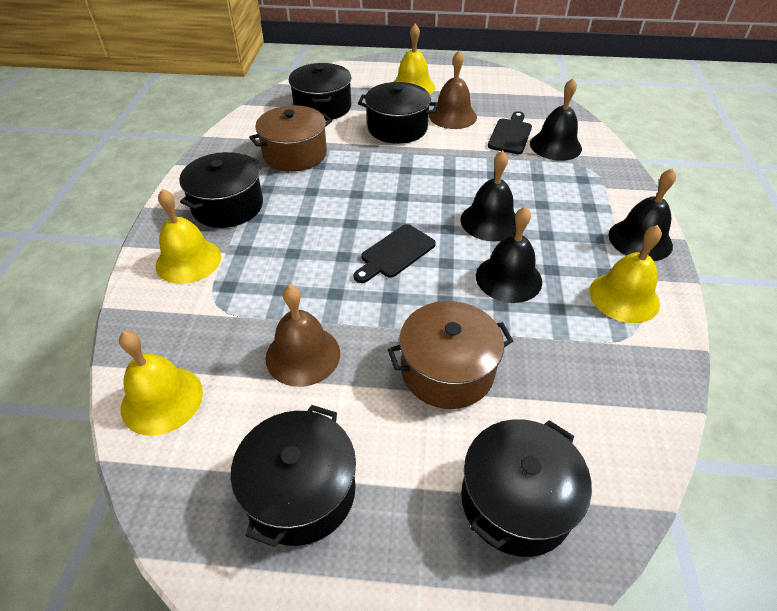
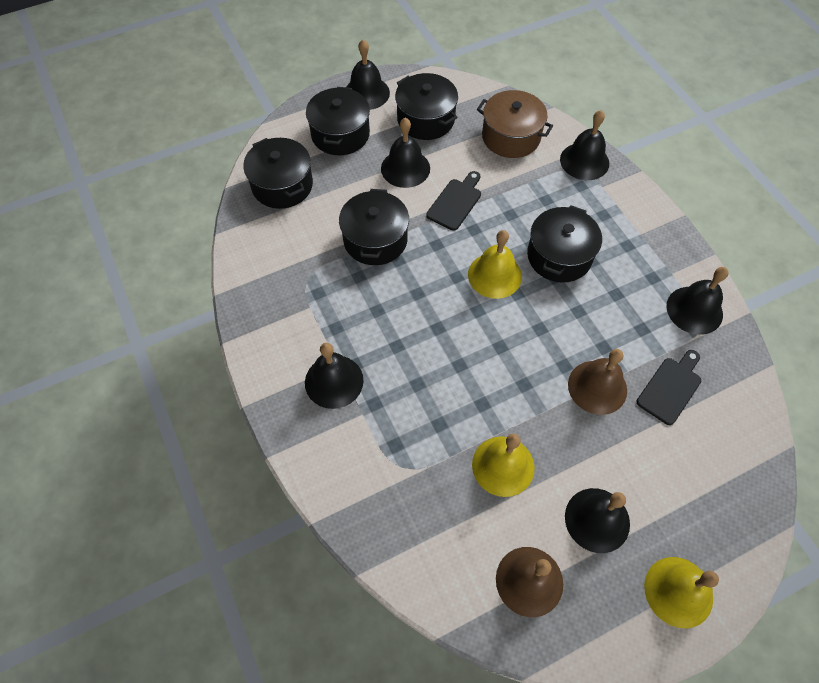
black bell: 4 -> 6
brown pot: 2 -> 1
yellow bell: 4 -> 3

